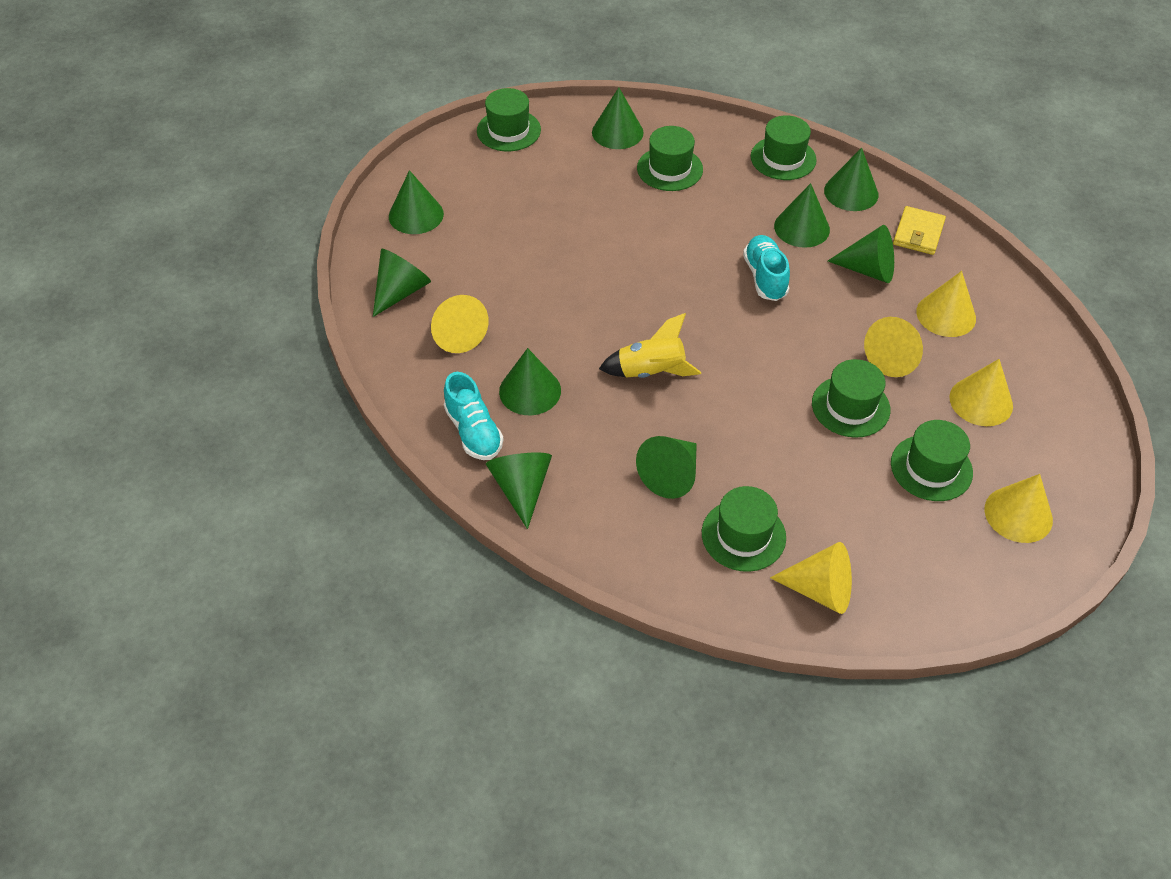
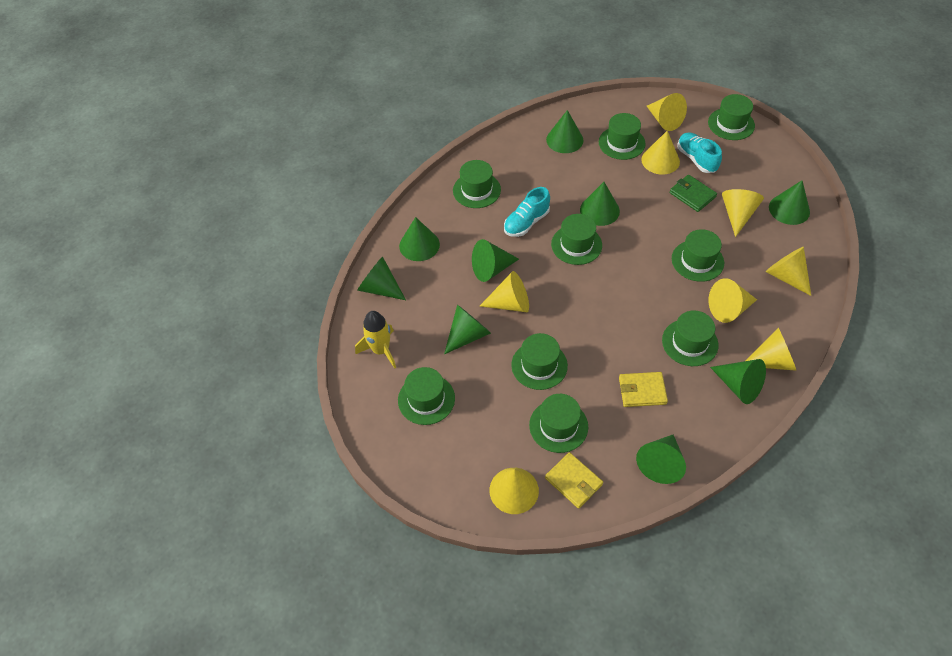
green hat: 6 -> 9
green wallet: 0 -> 1
yellow cone: 6 -> 8
yellow wallet: 1 -> 2

